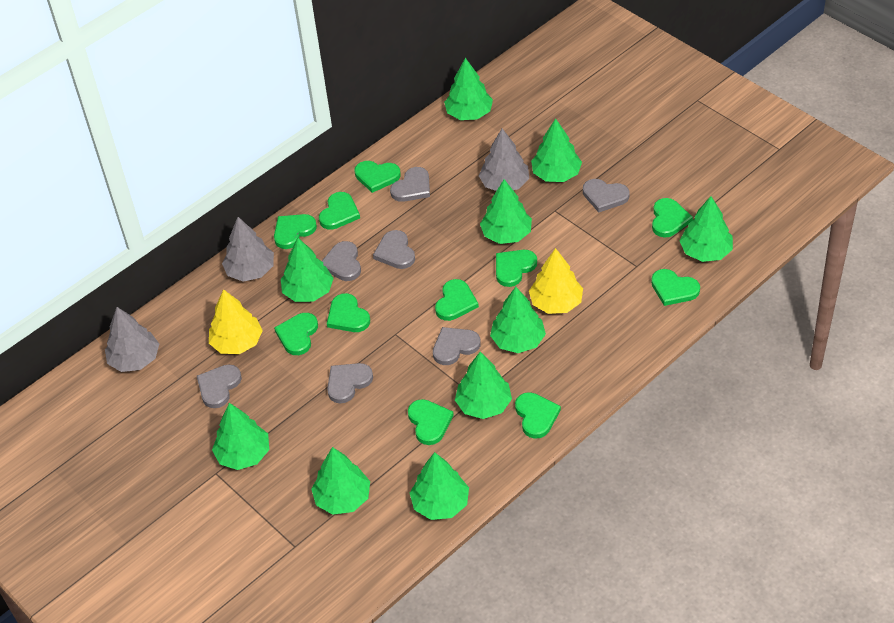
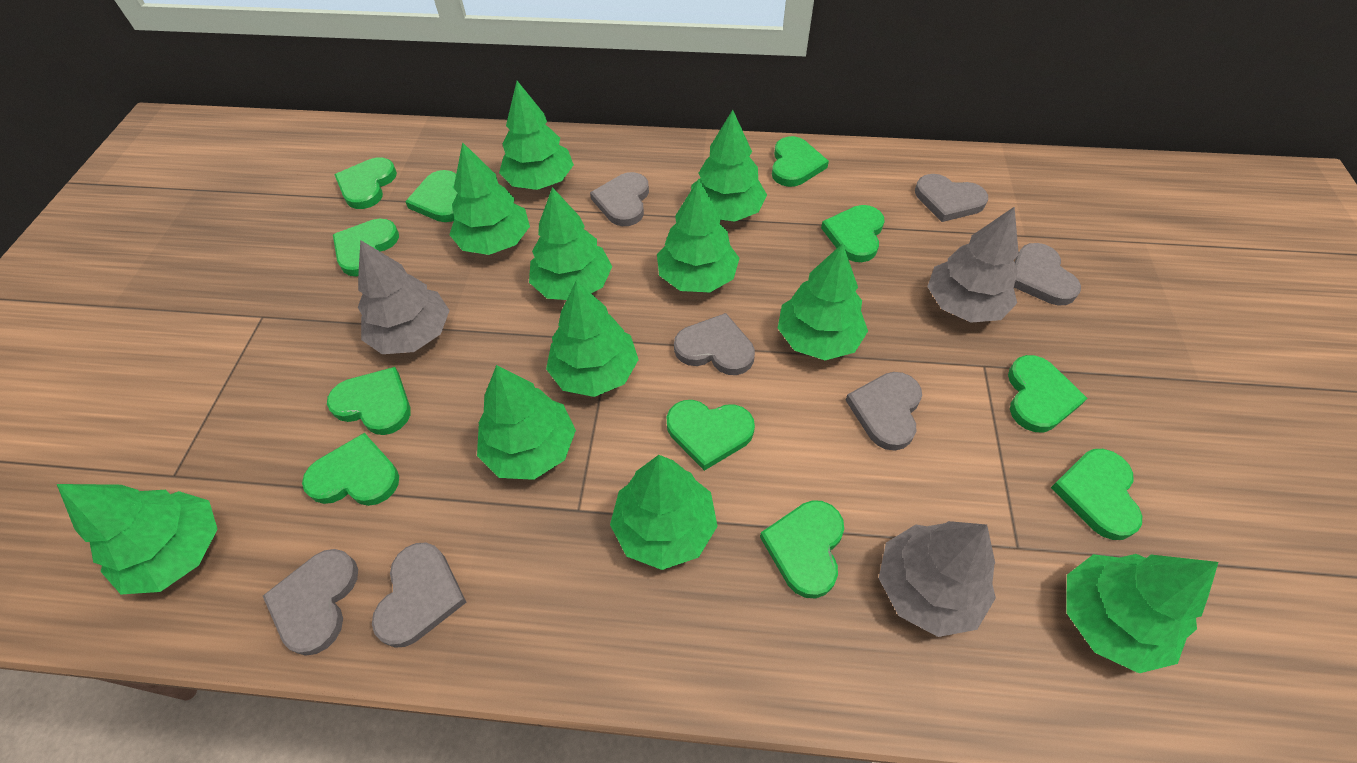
green tree: 10 -> 11
yellow tree: 2 -> 0

